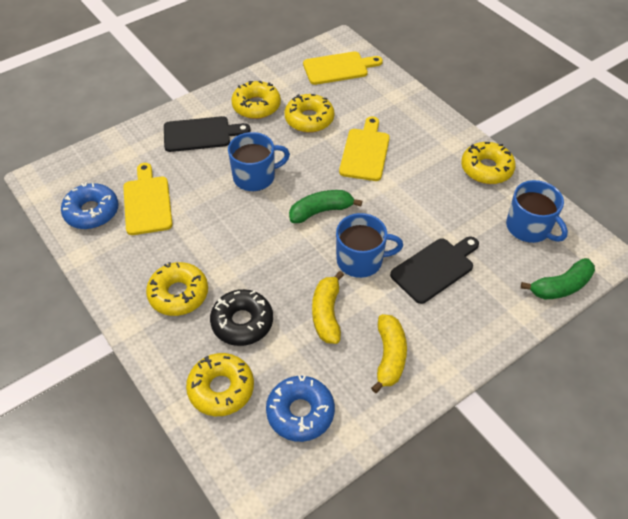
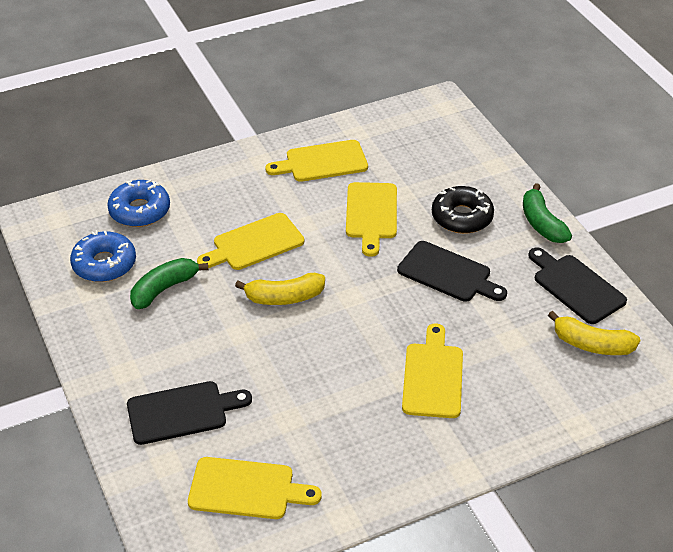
black cutting board: 2 -> 3
blue mug: 3 -> 0
yellow cutting board: 3 -> 5
yellow donut: 5 -> 0

